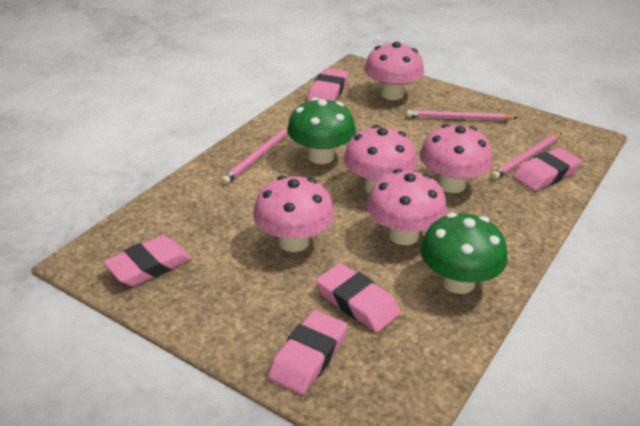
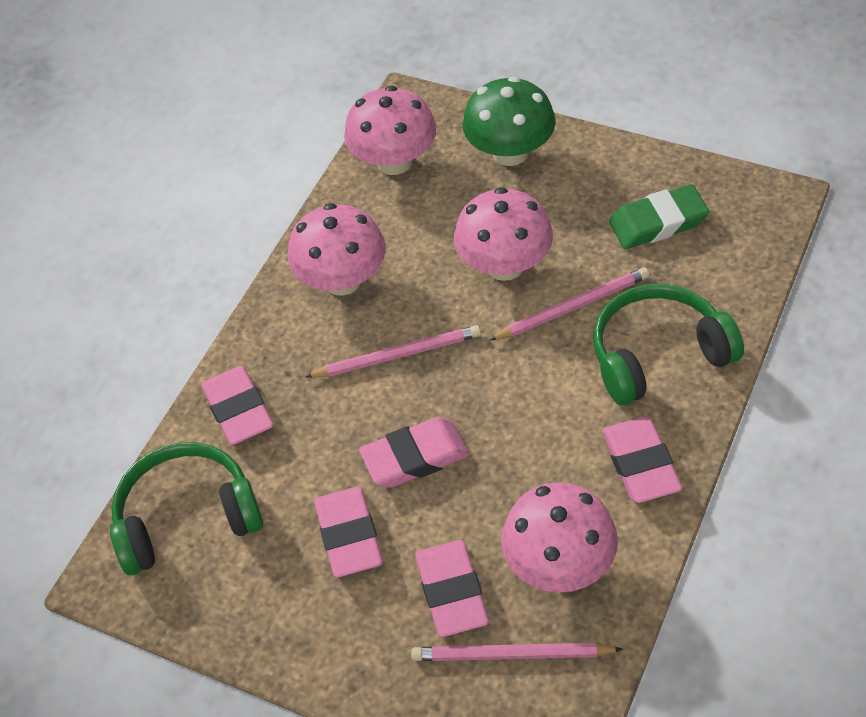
green eraser: 0 -> 1
green headphones: 0 -> 2
green mushroom: 2 -> 1
pink mushroom: 5 -> 4

